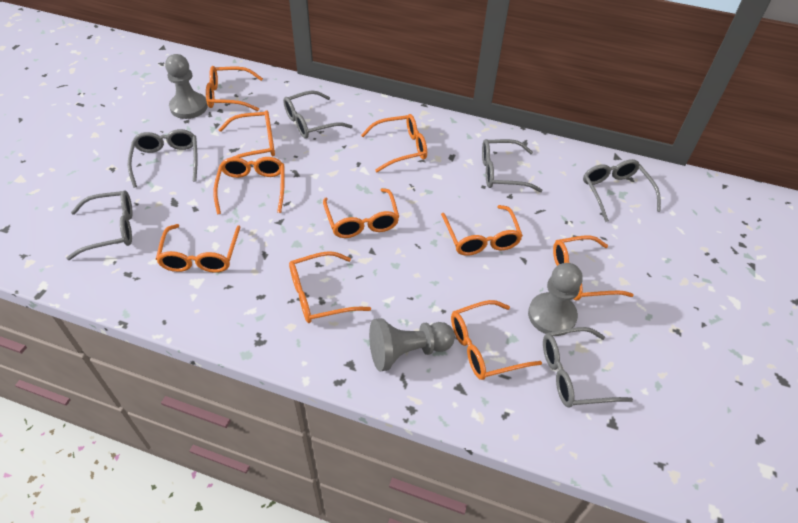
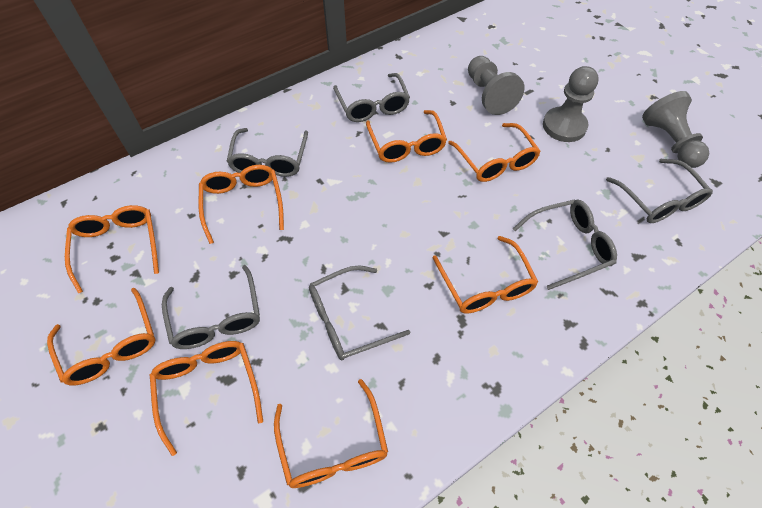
orange glasses: 10 -> 8

